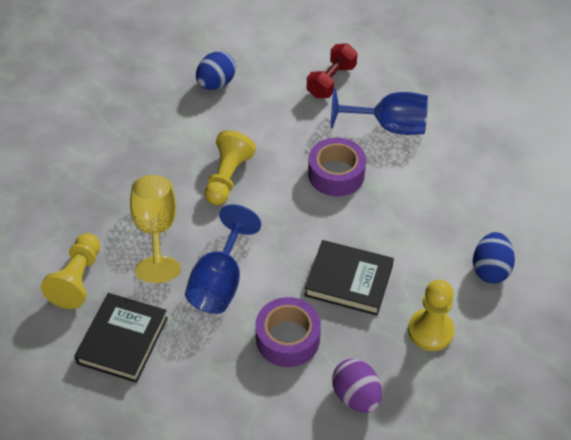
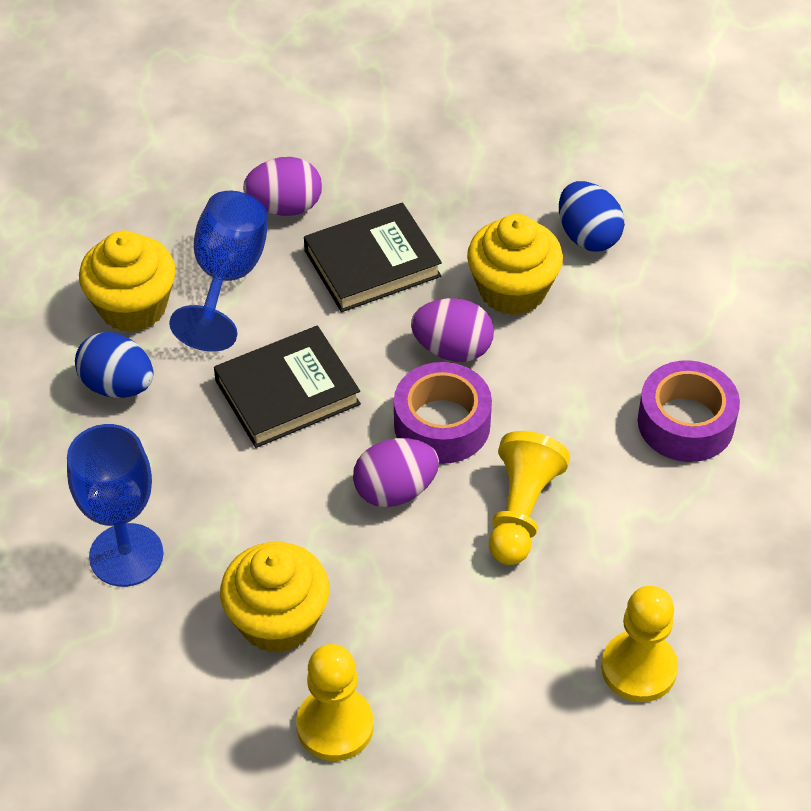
purple egg: 1 -> 3
red dumbbell: 1 -> 0
yellow cupcake: 0 -> 3
yellow goblet: 1 -> 0

